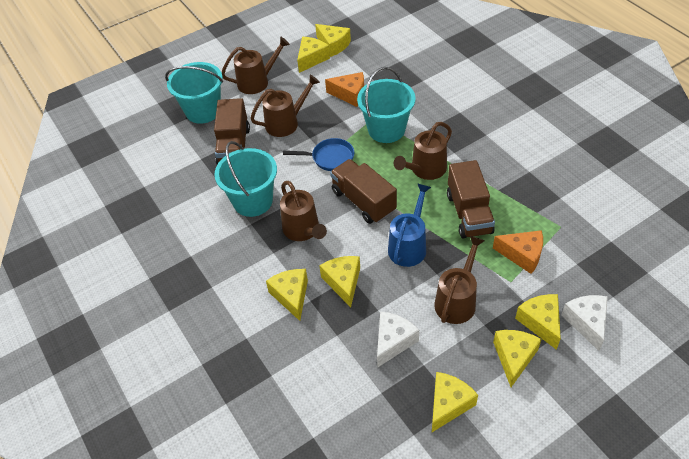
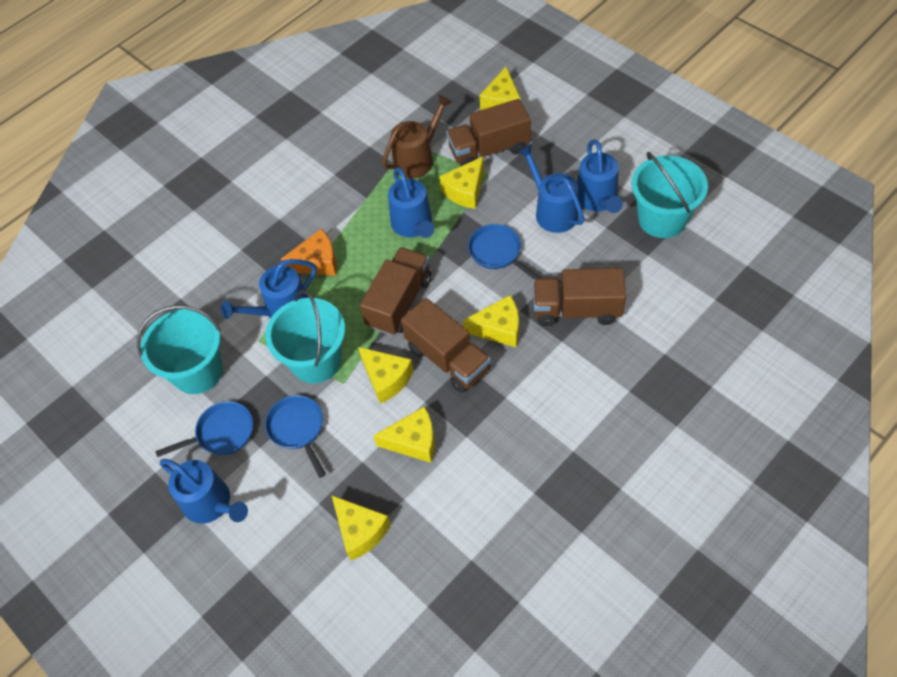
blue pan: 1 -> 3
blue watering can: 1 -> 5
brown truck: 3 -> 4
brown watering can: 5 -> 1
orange cheese: 2 -> 1
white cheese: 2 -> 0
yellow cheese: 7 -> 6

